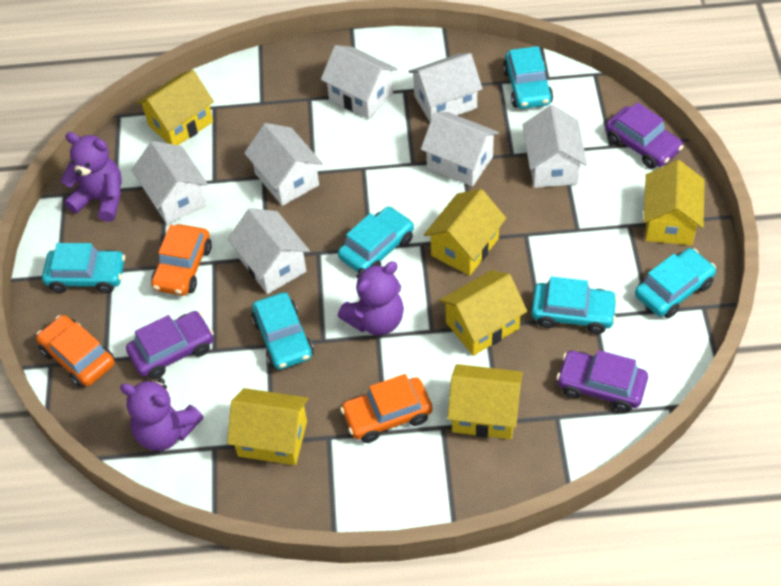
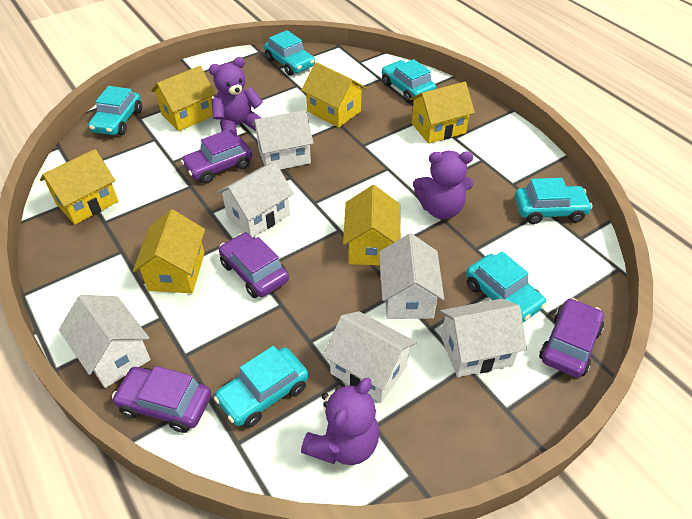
orange car: 3 -> 0
purple car: 3 -> 4
white house: 7 -> 6

